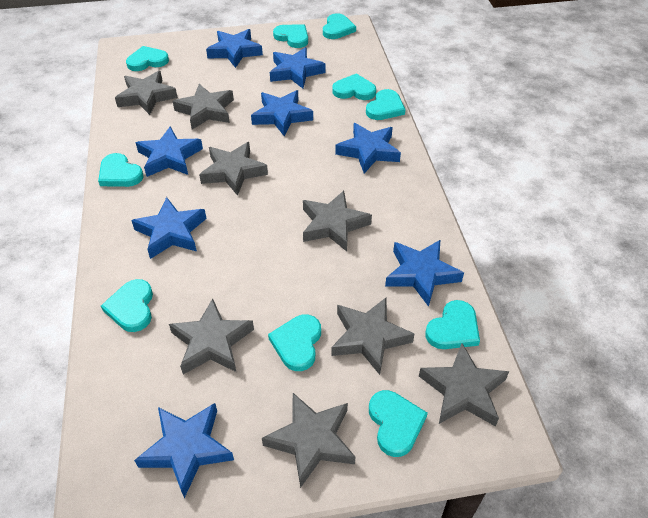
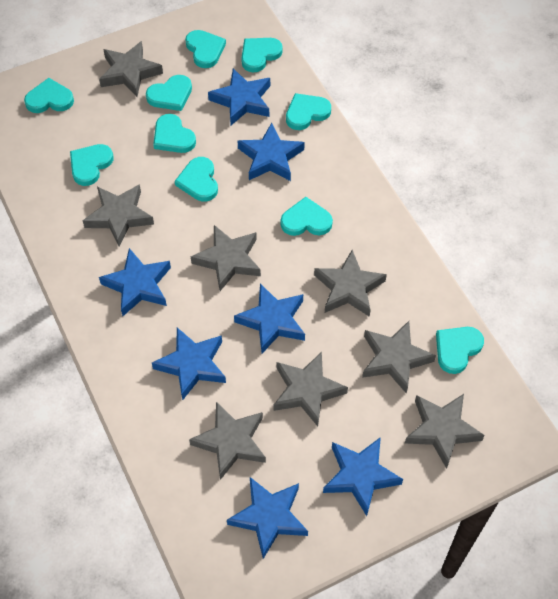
blue star: 8 -> 7

